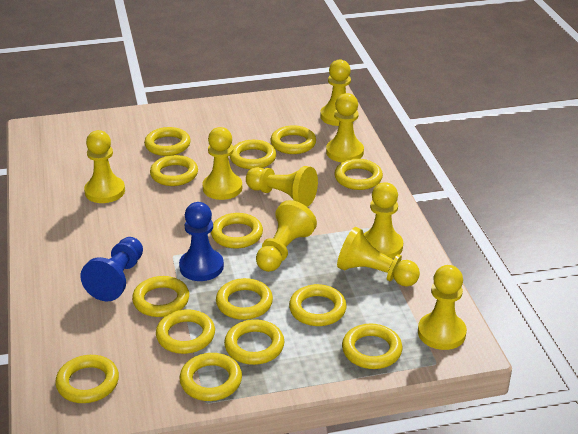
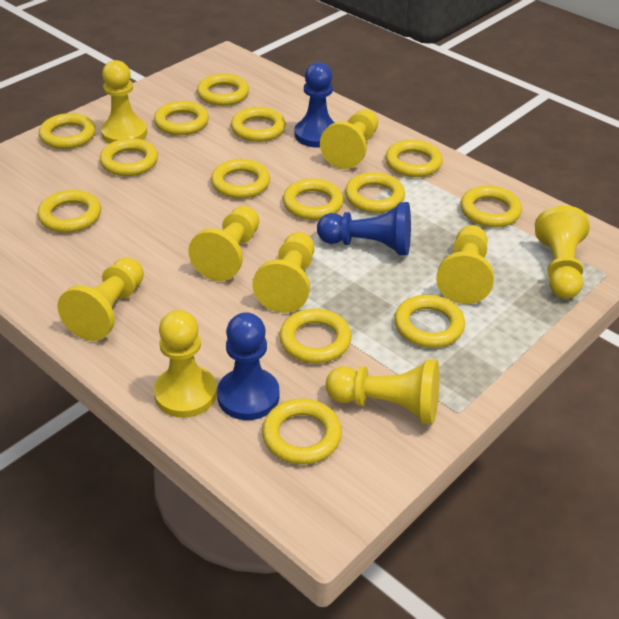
blue pawn: 2 -> 3

